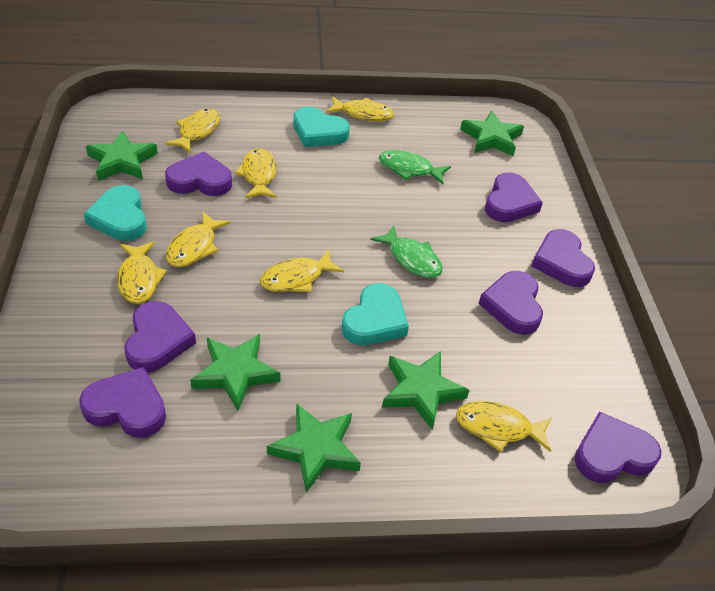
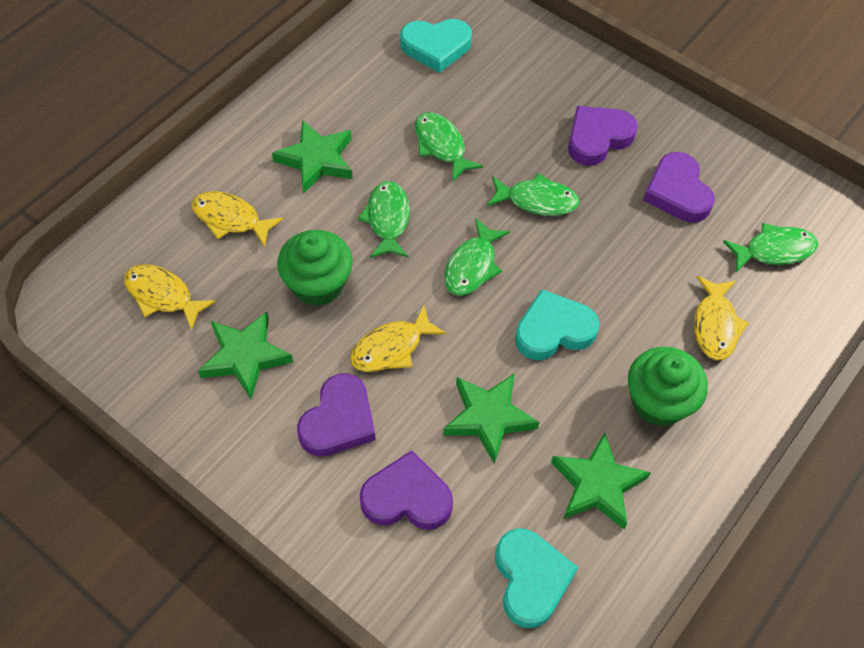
green cupcake: 0 -> 2
green fish: 2 -> 5
green star: 5 -> 4
purple heart: 7 -> 4
yellow fish: 7 -> 4

